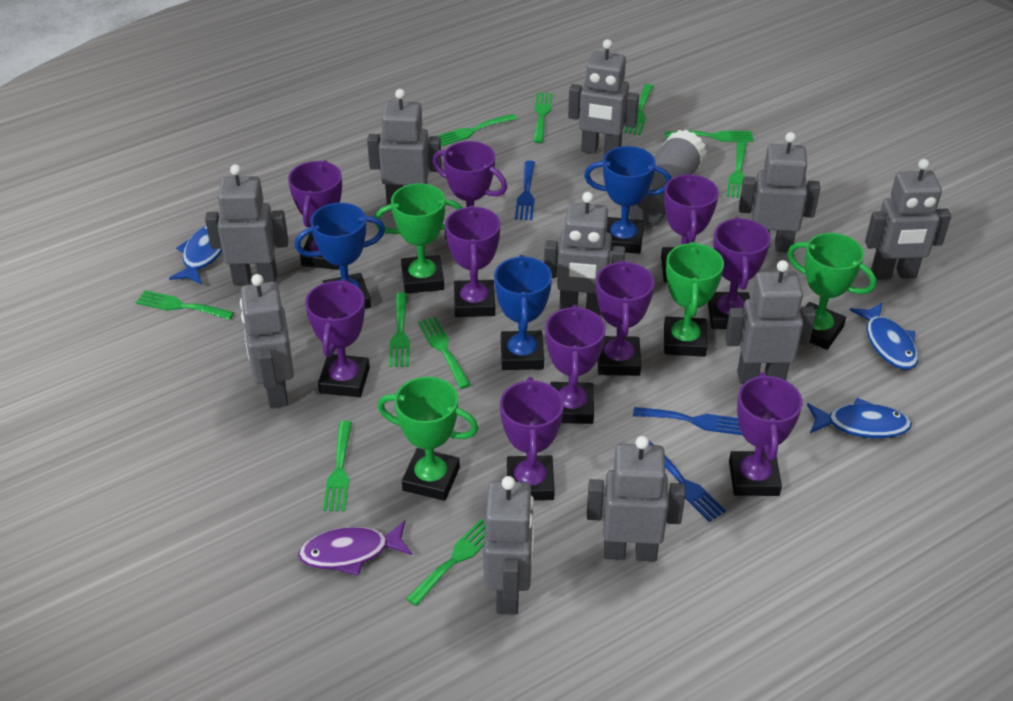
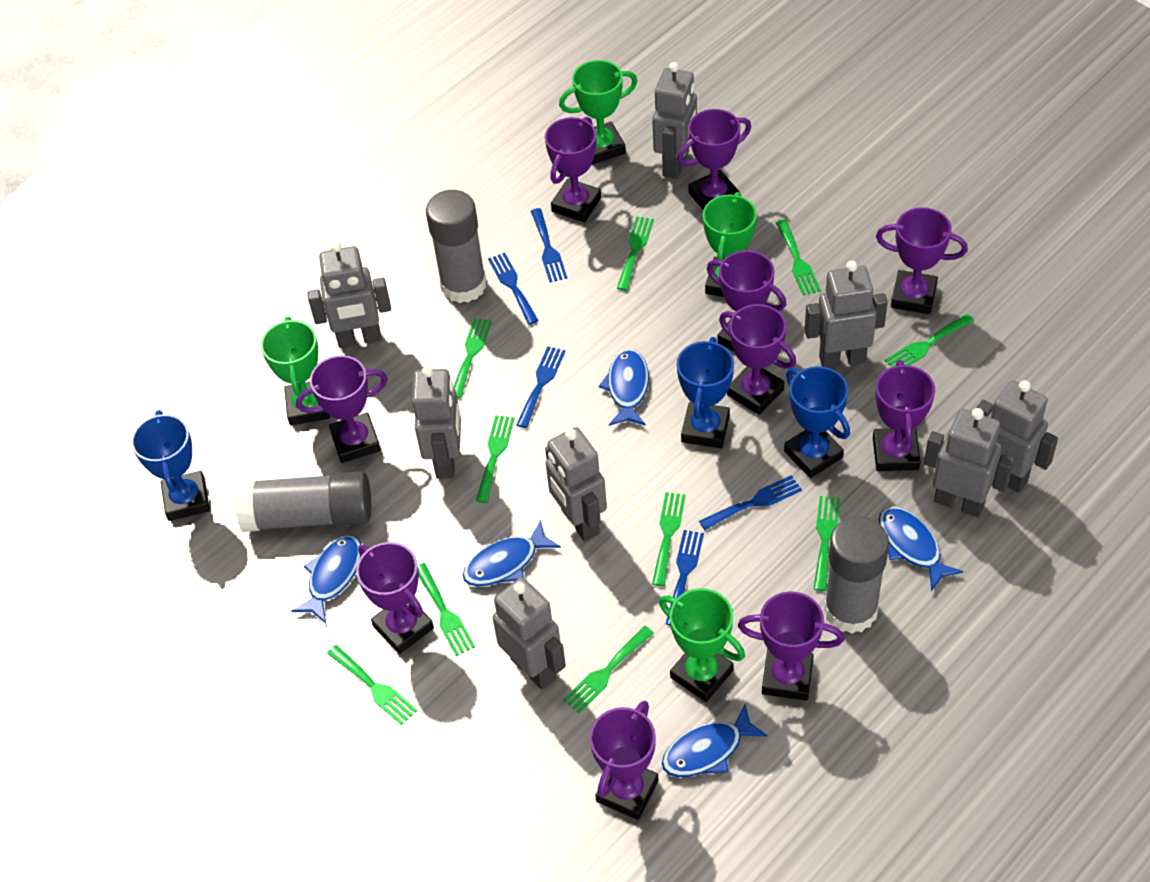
blue fish: 3 -> 5
blue fork: 3 -> 5
grey glue stick: 1 -> 3
grey robot: 10 -> 8
purple fish: 1 -> 0

